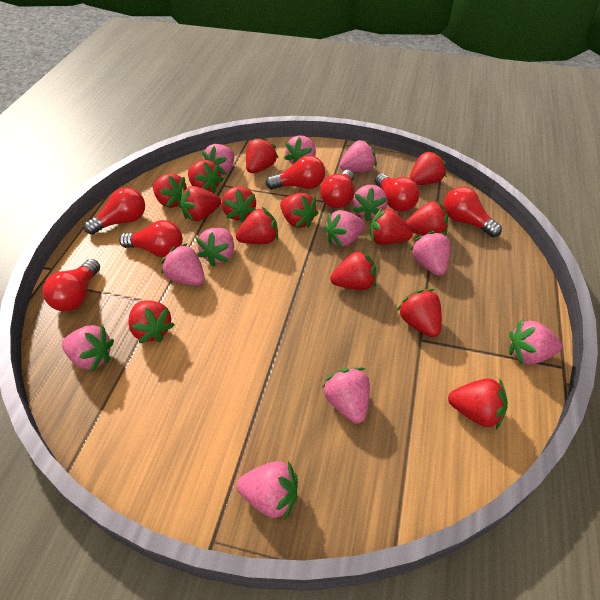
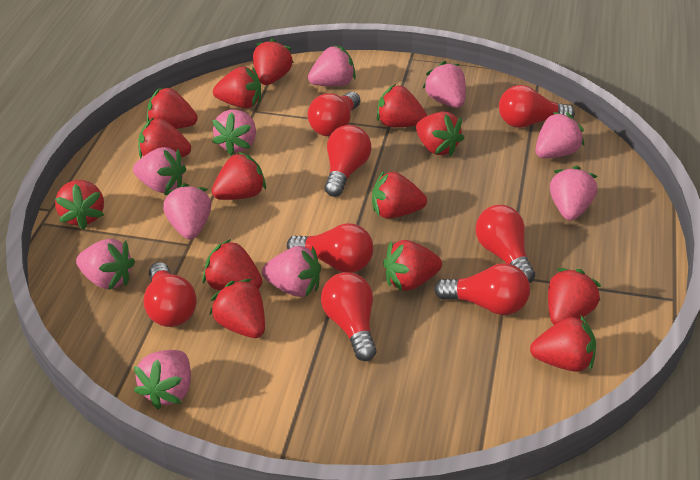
pink strawberry: 12 -> 10
red light bulb: 7 -> 8

